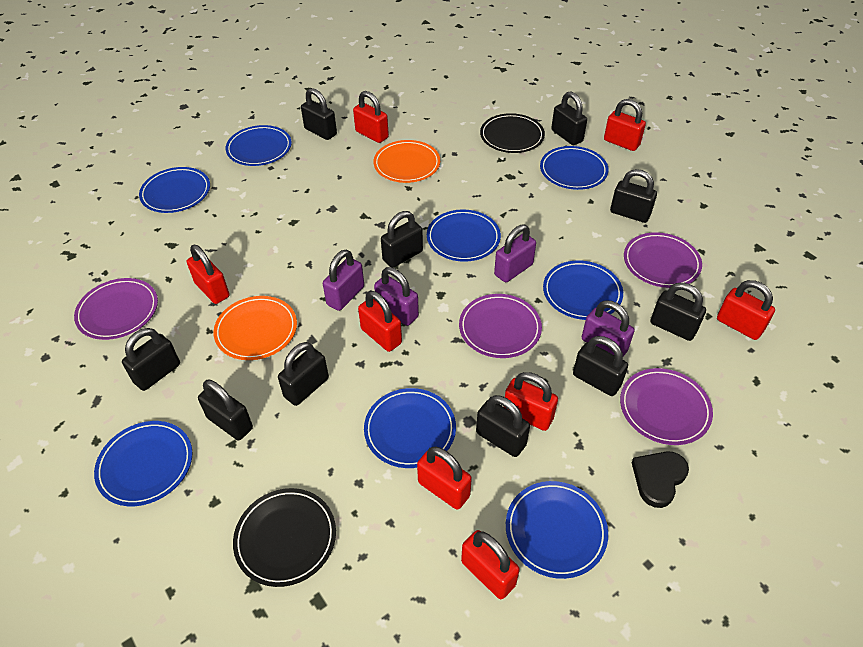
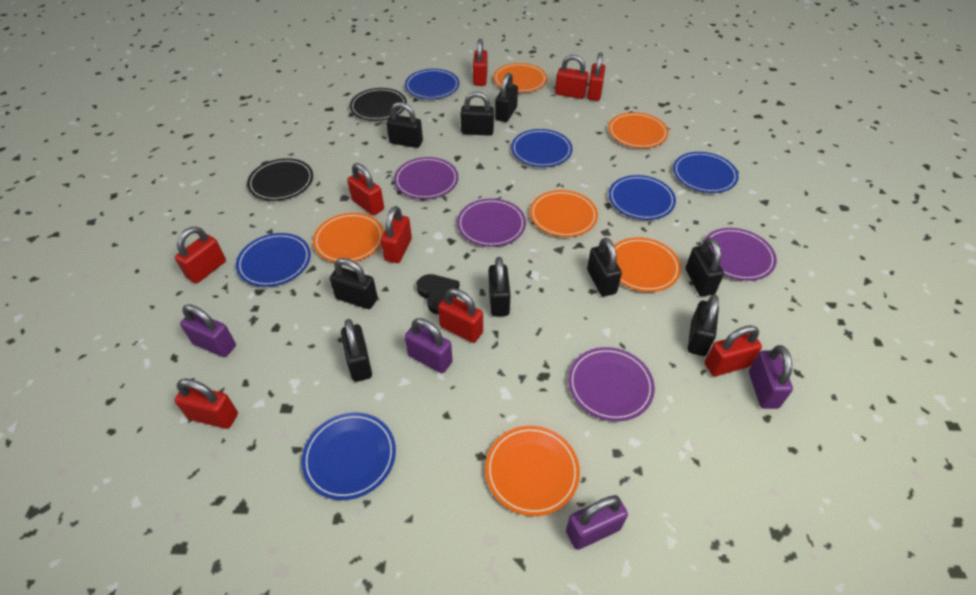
black padlock: 10 -> 9
blue plate: 8 -> 6
orange plate: 2 -> 6
red padlock: 8 -> 9

